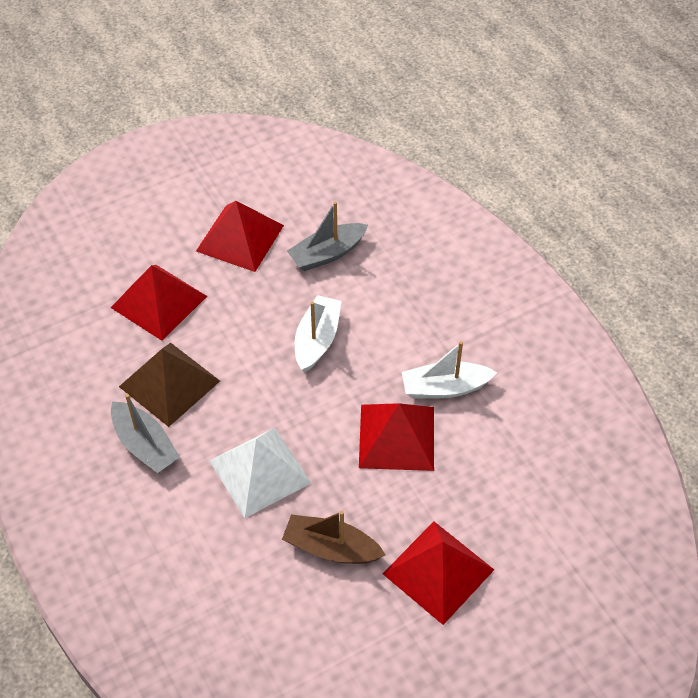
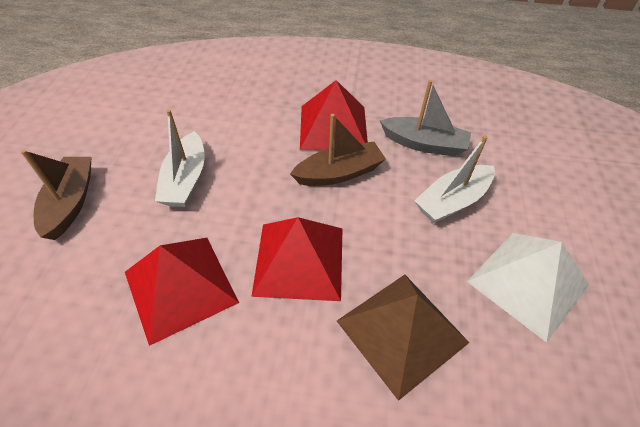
brown boat: 1 -> 2
grey boat: 2 -> 1
red pyramid: 4 -> 3

